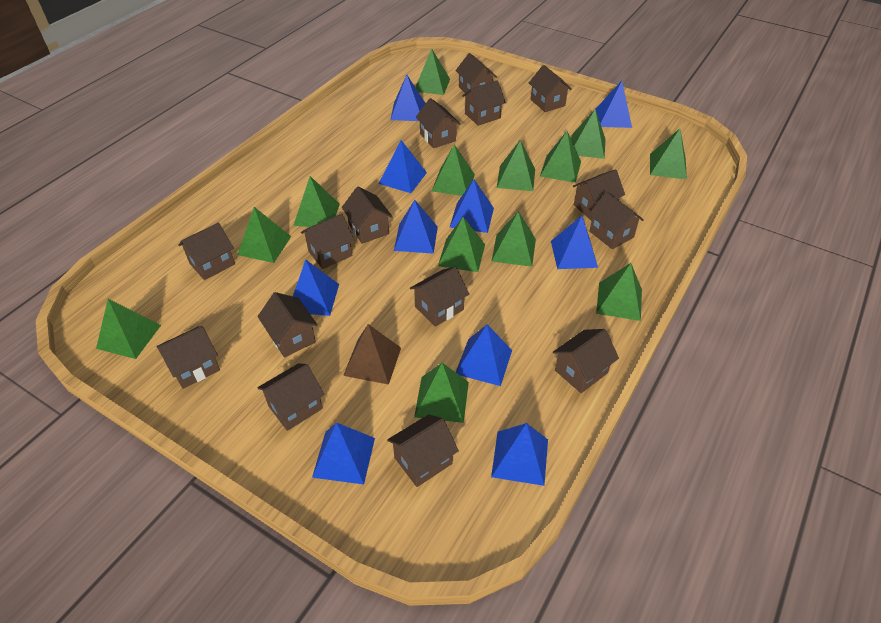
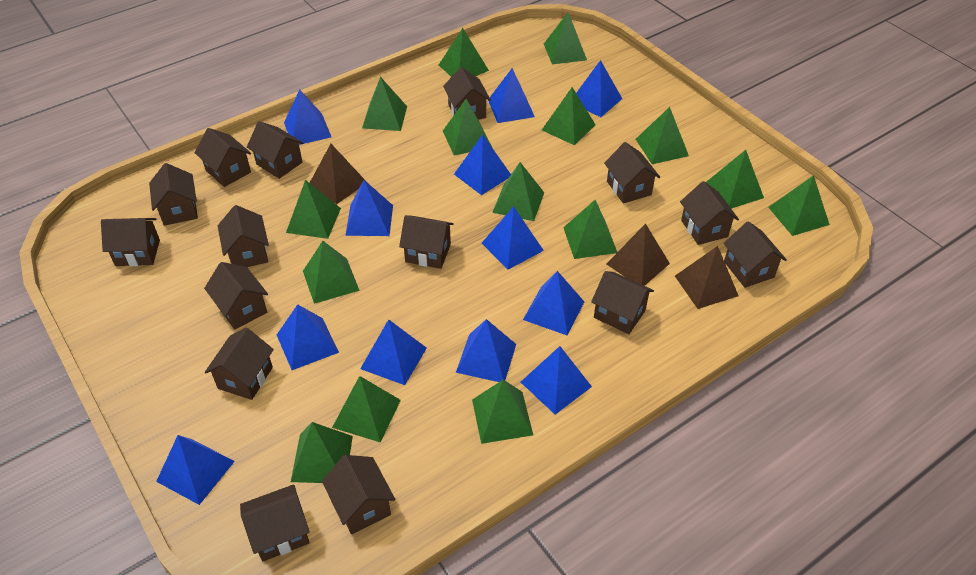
blue pyramid: 10 -> 12
brown pyramid: 1 -> 3
green pyramid: 13 -> 15

